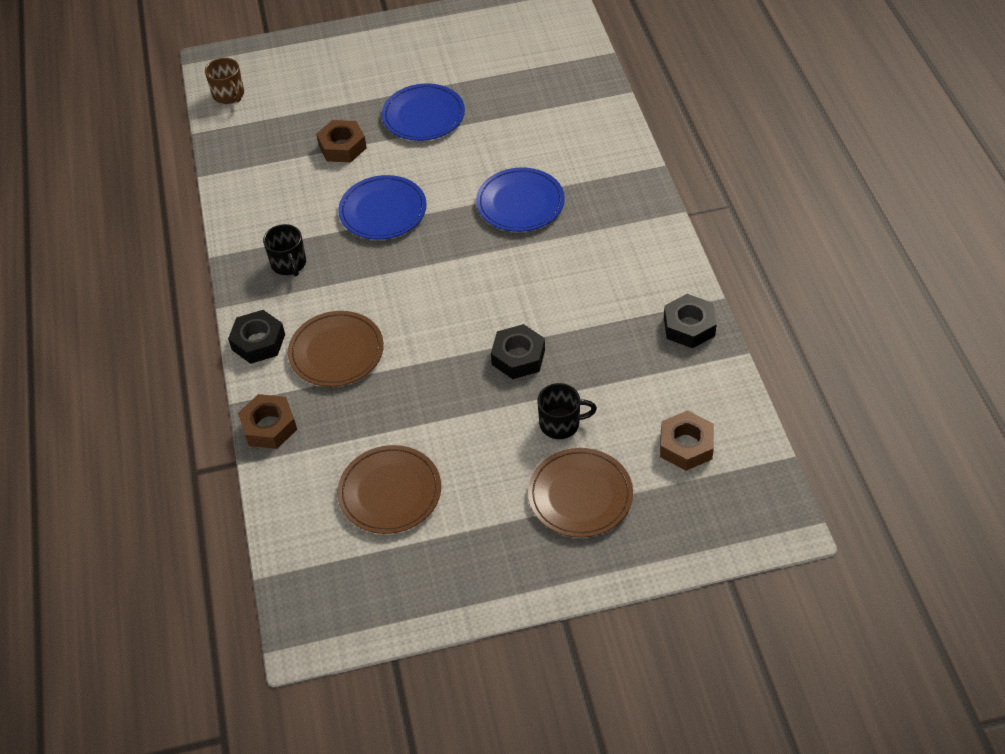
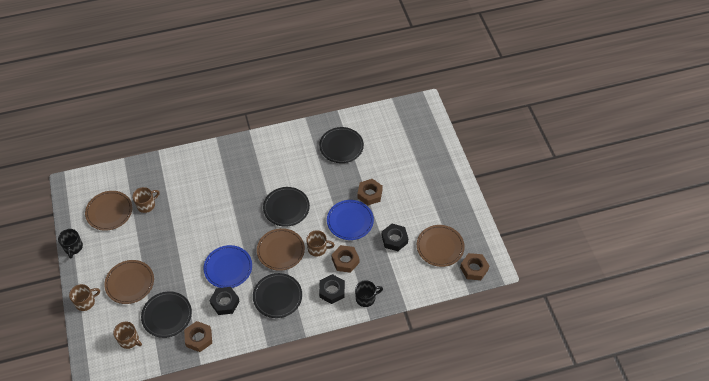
black plate: 0 -> 4
blue plate: 3 -> 2
brown mug: 1 -> 4
brown nut: 3 -> 4
brown plate: 3 -> 4

